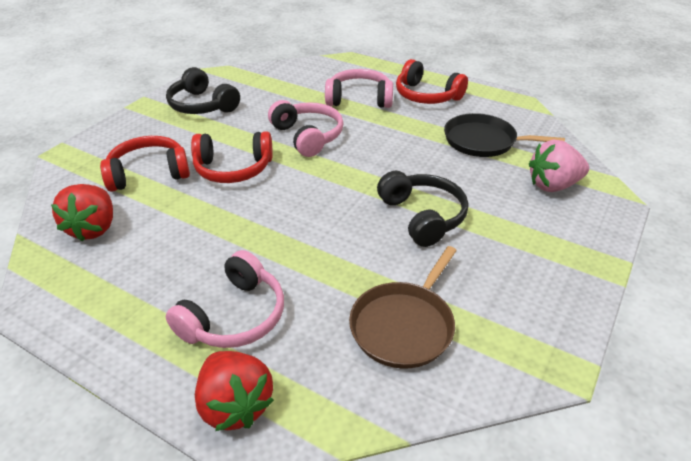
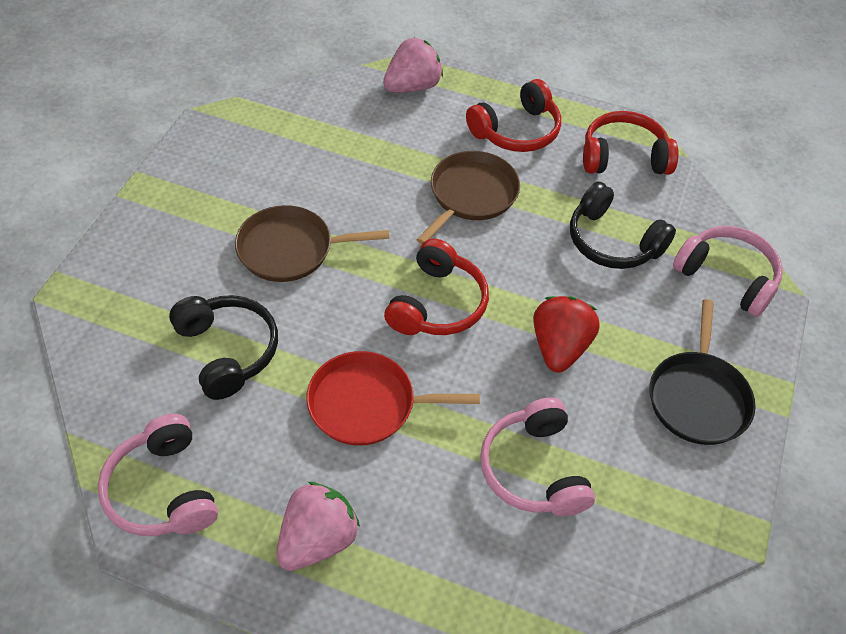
brown pan: 1 -> 2
pink strawberry: 1 -> 2
red pan: 0 -> 1
red strawberry: 2 -> 1

